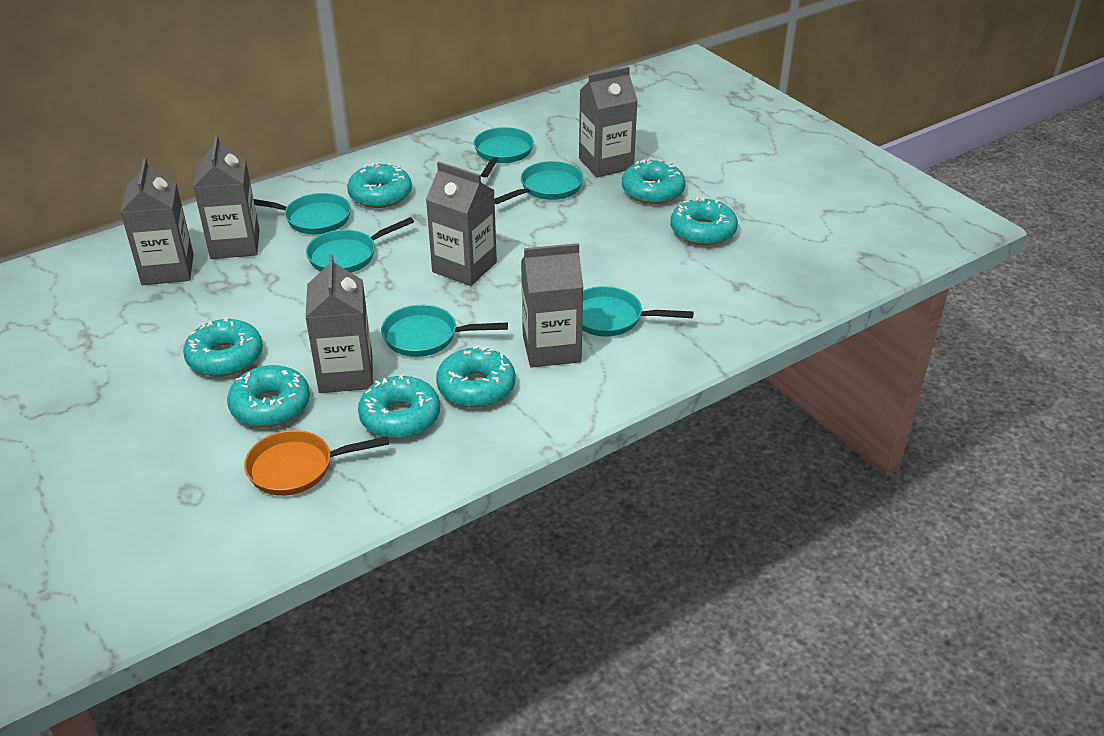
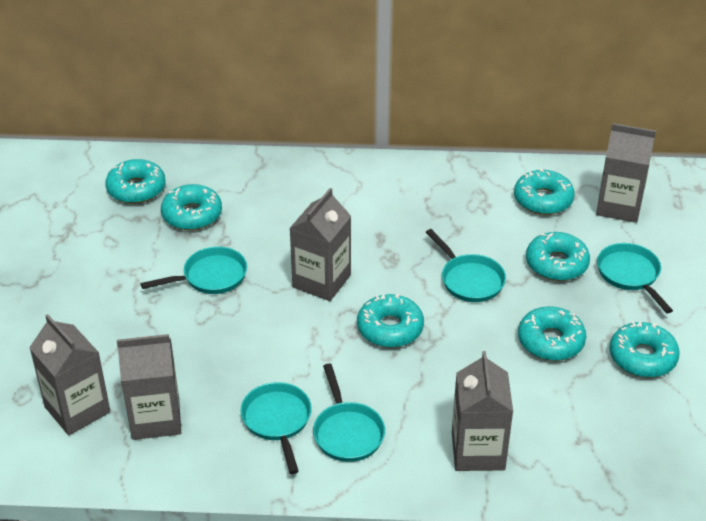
grey carton: 6 -> 5
orange pan: 1 -> 0
turquoise pan: 6 -> 5

